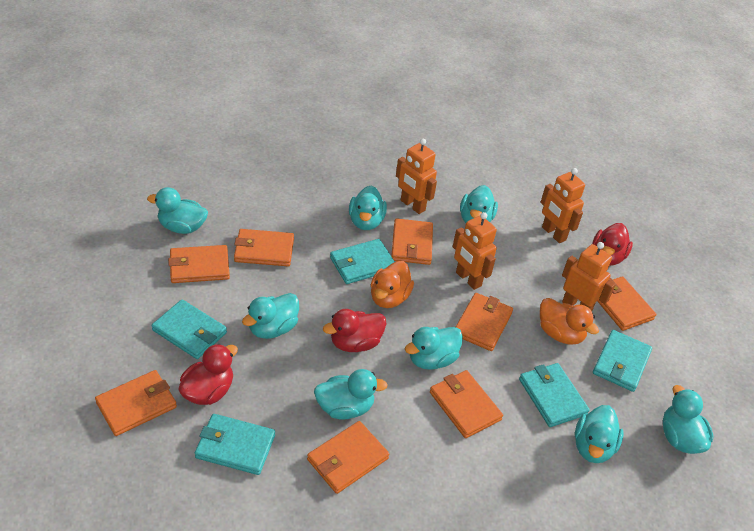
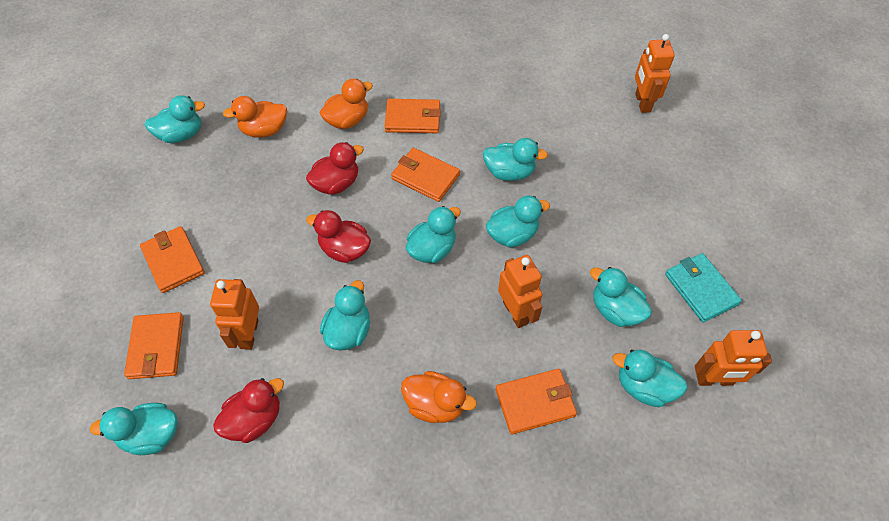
orange duck: 2 -> 3
orange wallet: 8 -> 5
turquoise wallet: 5 -> 1

